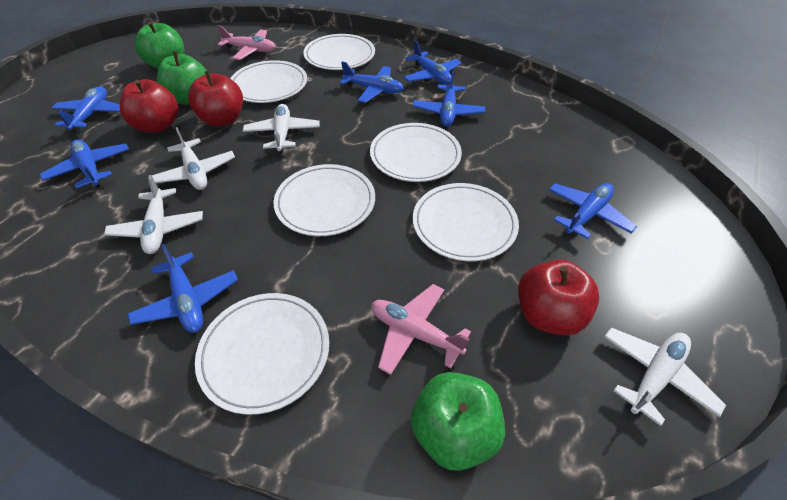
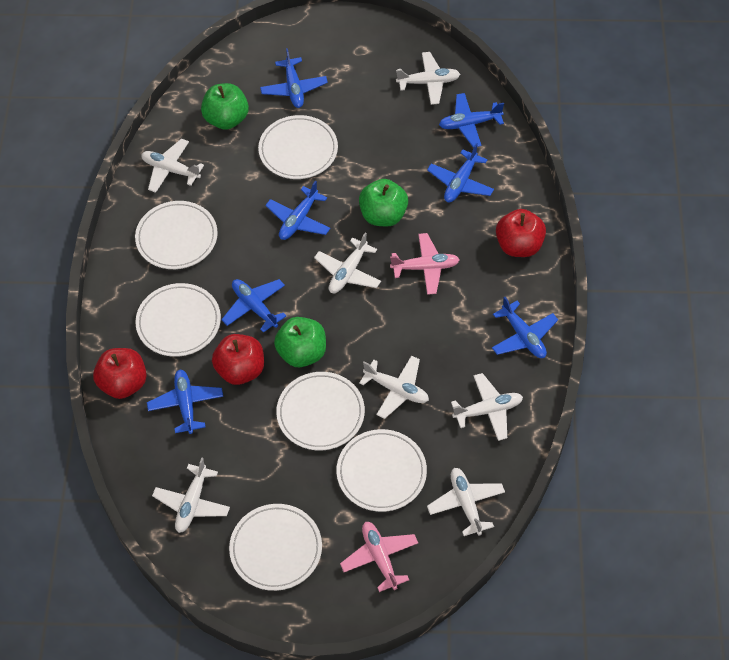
white plane: 4 -> 7

